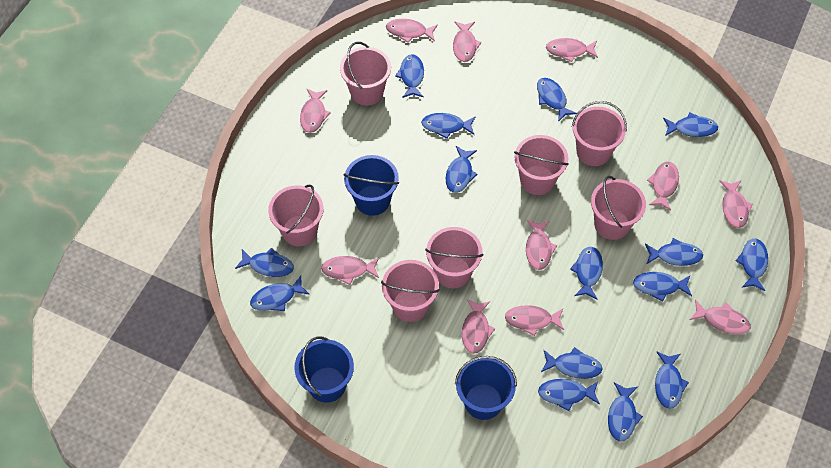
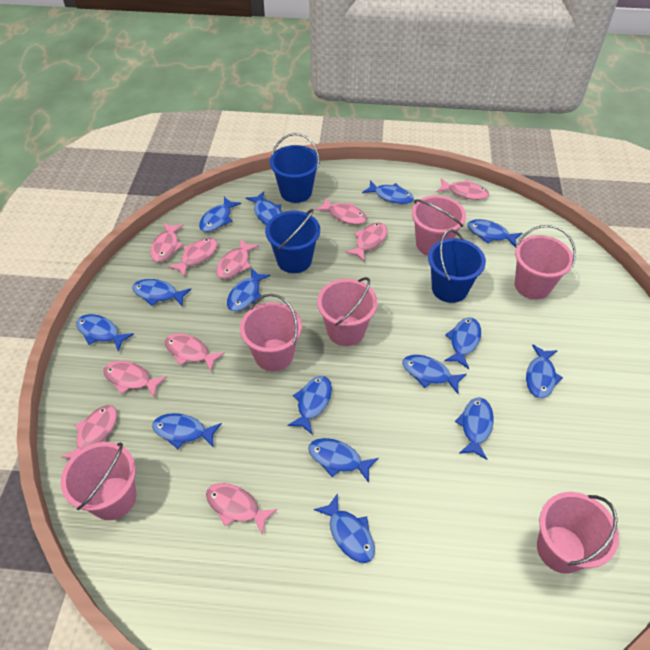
pink bucket: 7 -> 6
pink fish: 11 -> 10

